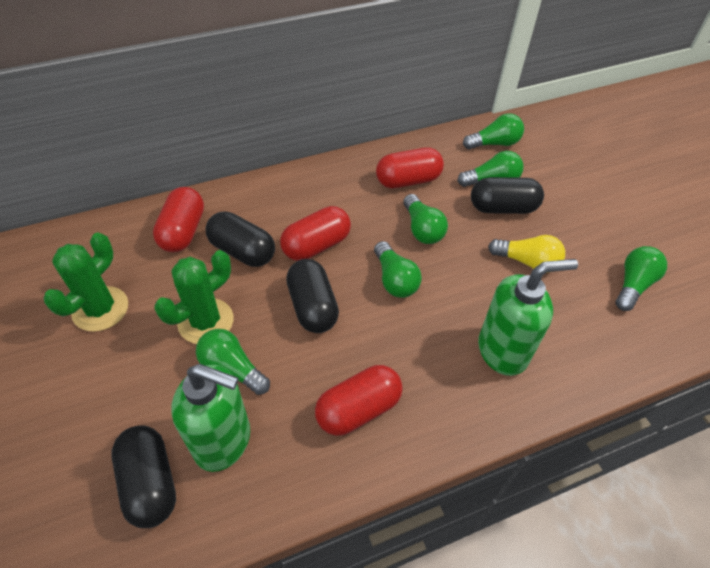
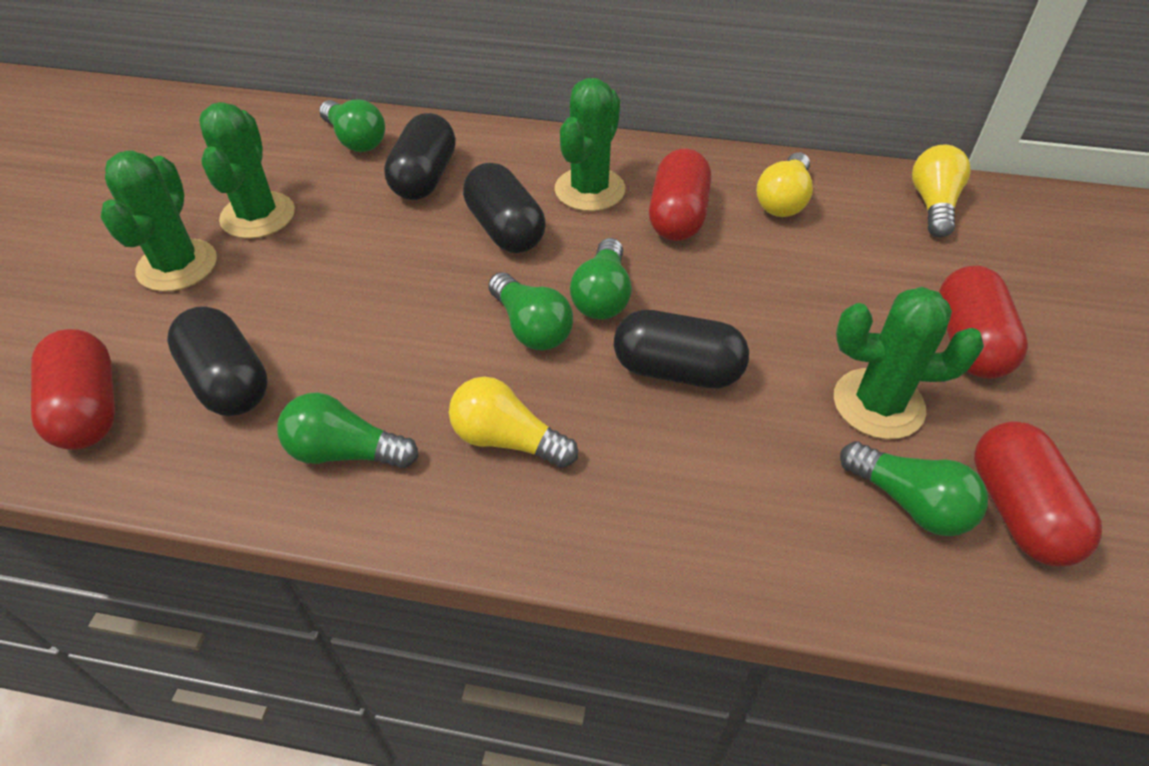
green cactus: 2 -> 4
green light bulb: 6 -> 5
green soap dispenser: 2 -> 0
yellow light bulb: 1 -> 3

